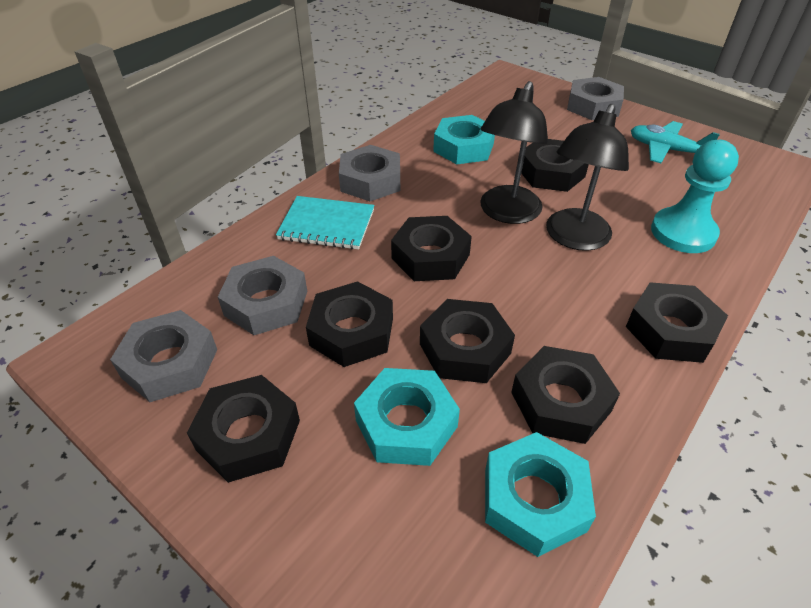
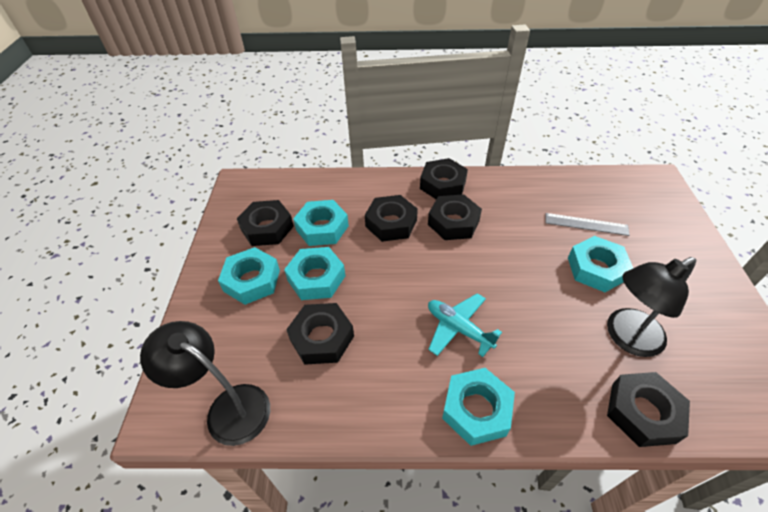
black nut: 7 -> 6
grey nut: 4 -> 0
grey ruler: 0 -> 1
turquoise notebook: 1 -> 0
turquoise nut: 3 -> 5
turquoise pawn: 1 -> 0

